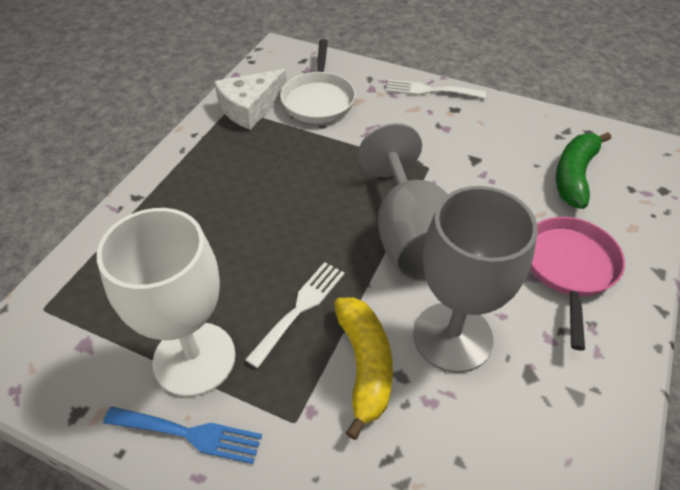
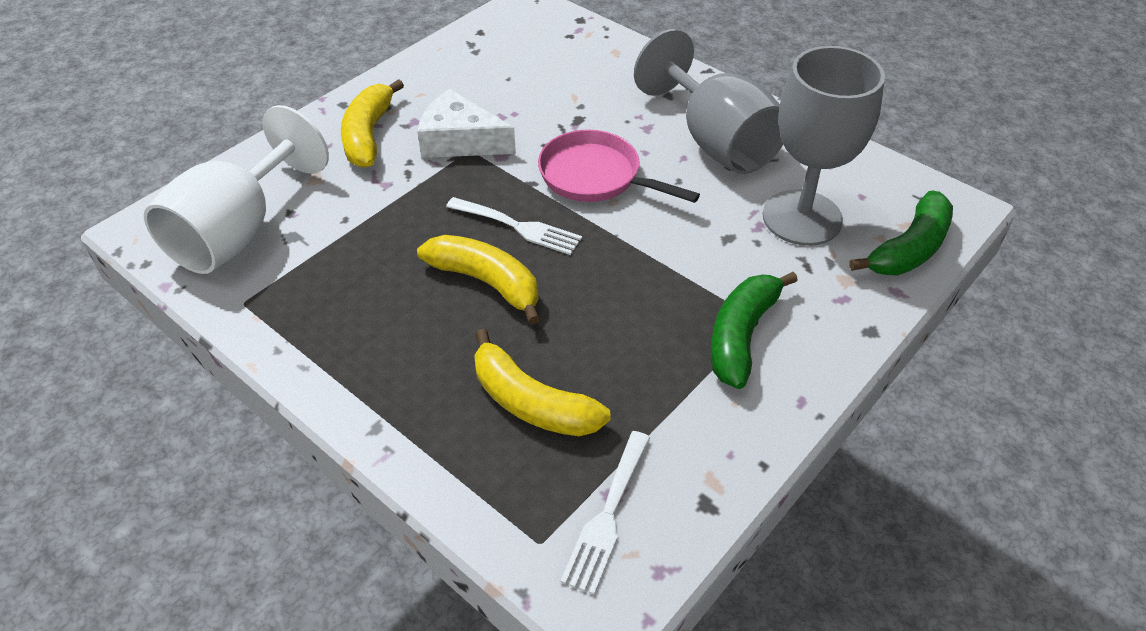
blue fork: 1 -> 0
green banana: 1 -> 2
white pan: 1 -> 0
yellow banana: 1 -> 3

